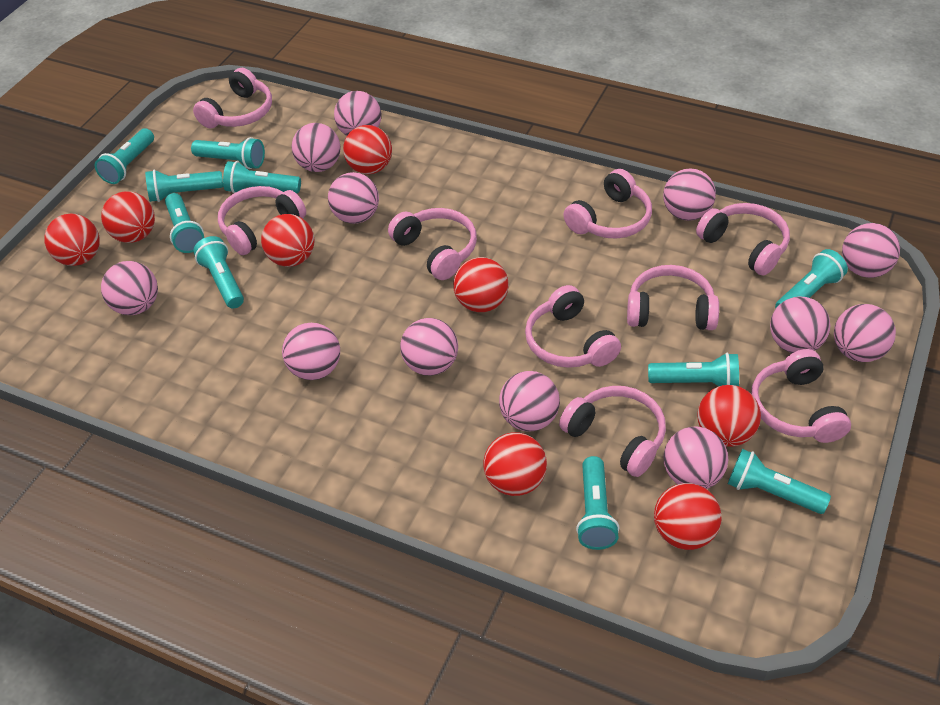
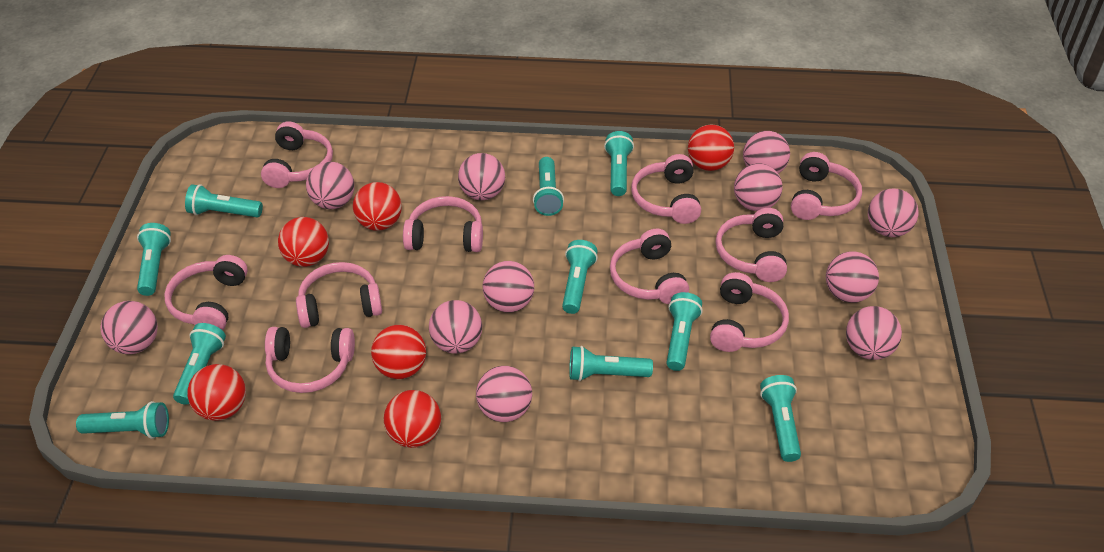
pink ball: 12 -> 11
pink headphones: 9 -> 10
red ball: 8 -> 6

